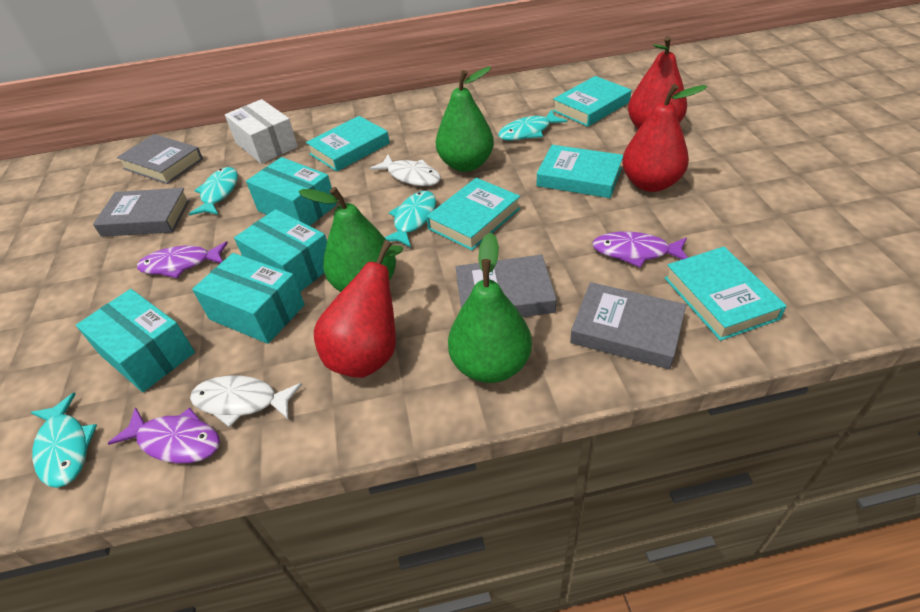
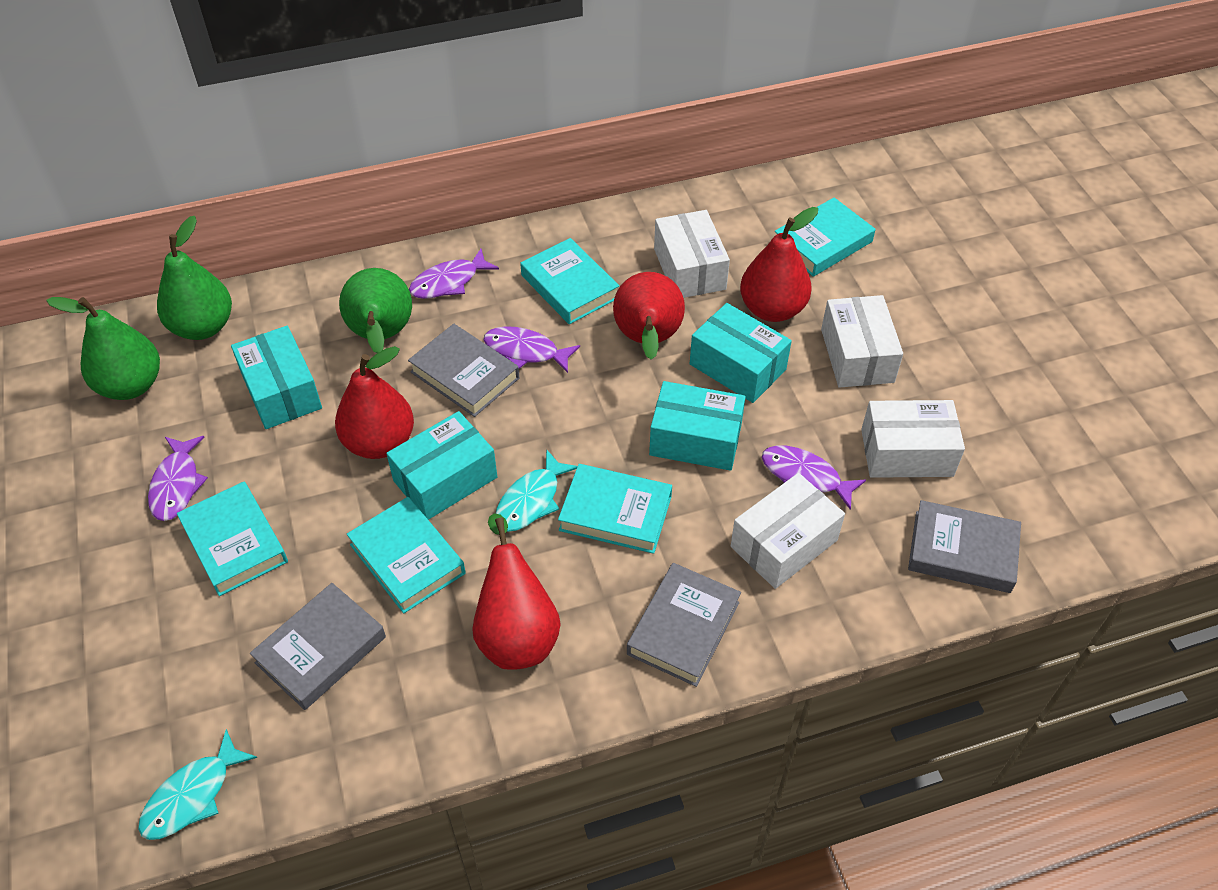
purple fish: 3 -> 4
red pear: 3 -> 4
turquoise fish: 4 -> 2
white box: 1 -> 4
white fish: 2 -> 0

